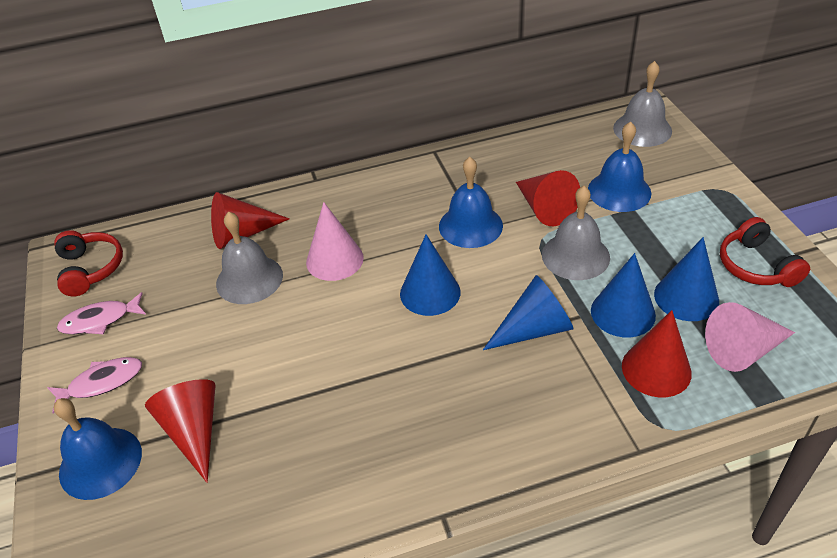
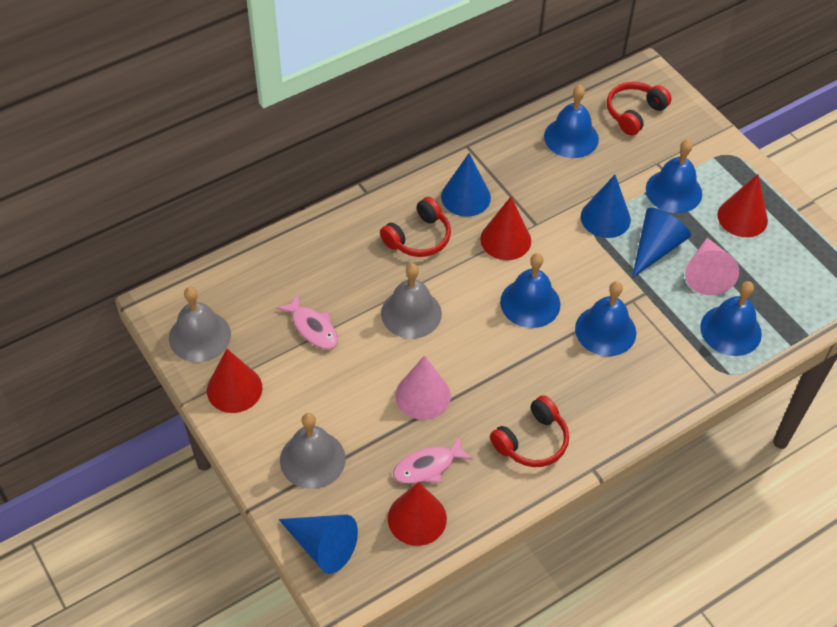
blue bell: 3 -> 5
red headphones: 2 -> 3

